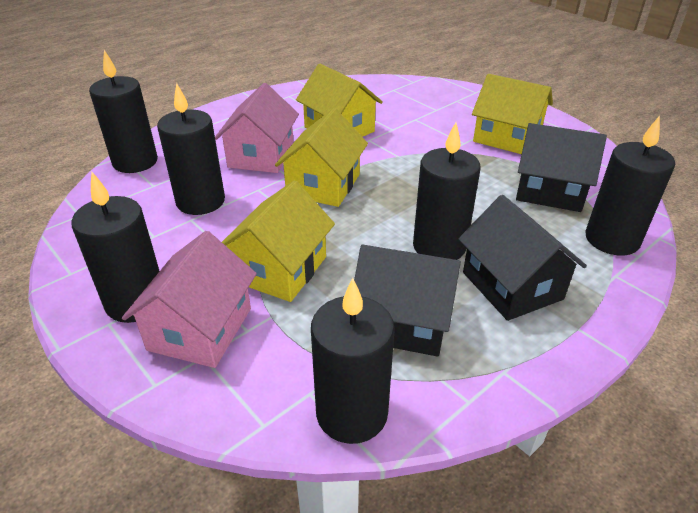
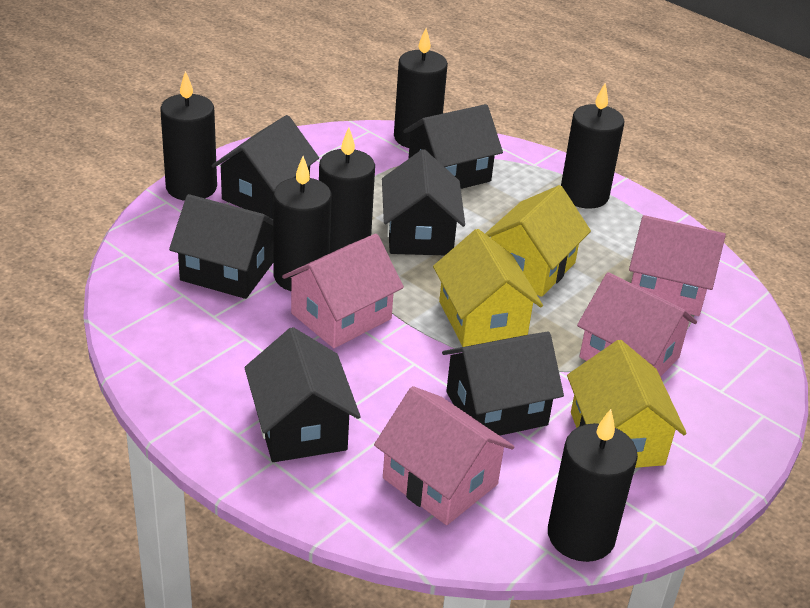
black house: 3 -> 6
pink house: 2 -> 4
yellow house: 4 -> 3

